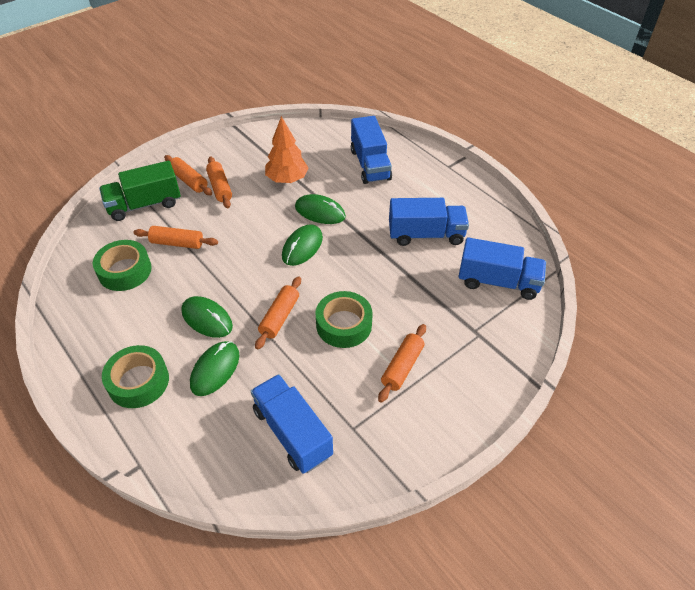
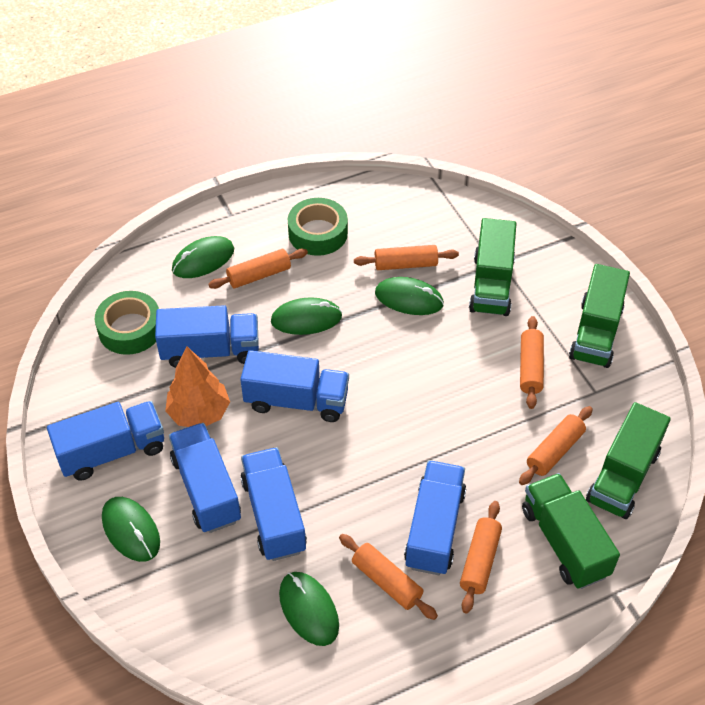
blue truck: 4 -> 6
green mouse: 4 -> 5
green tape: 3 -> 2
green truck: 1 -> 4
orange rolling pin: 5 -> 6

